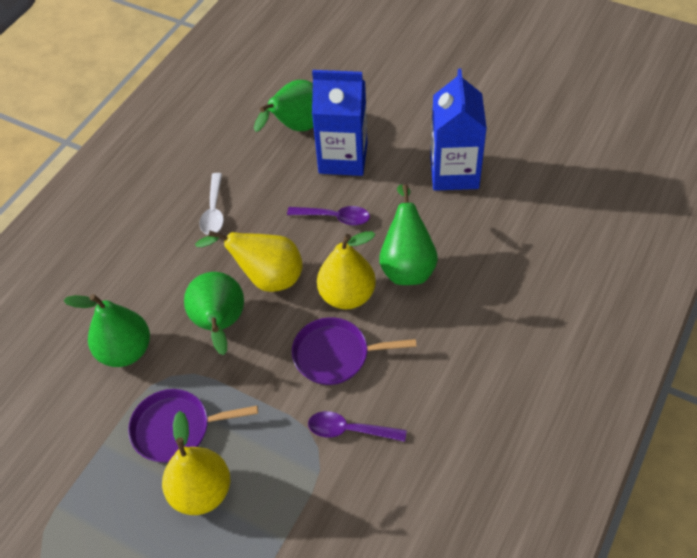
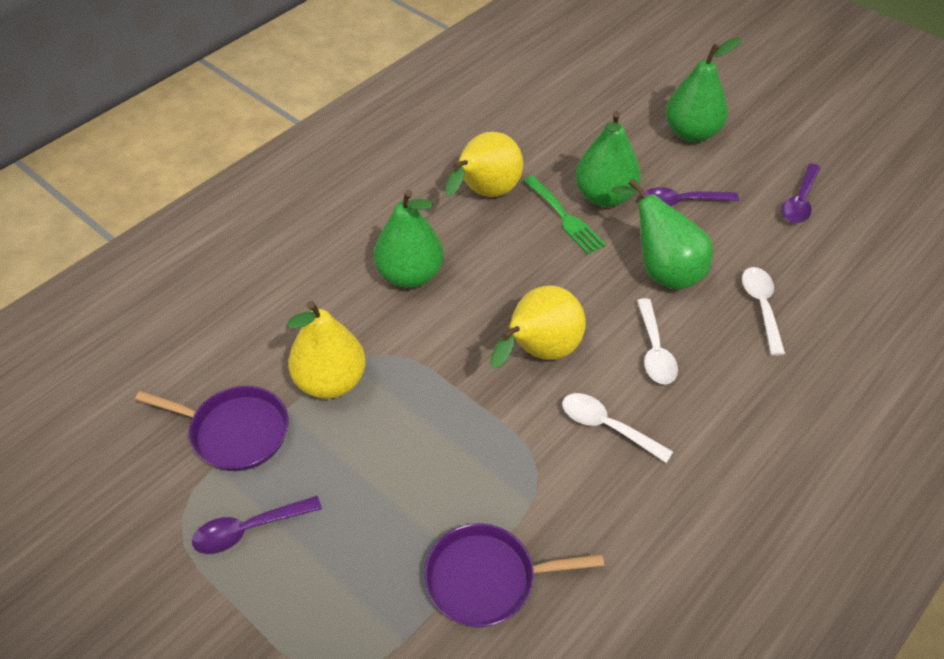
blue carton: 2 -> 0
green fork: 0 -> 1
purple spoon: 2 -> 3
white spoon: 1 -> 3

